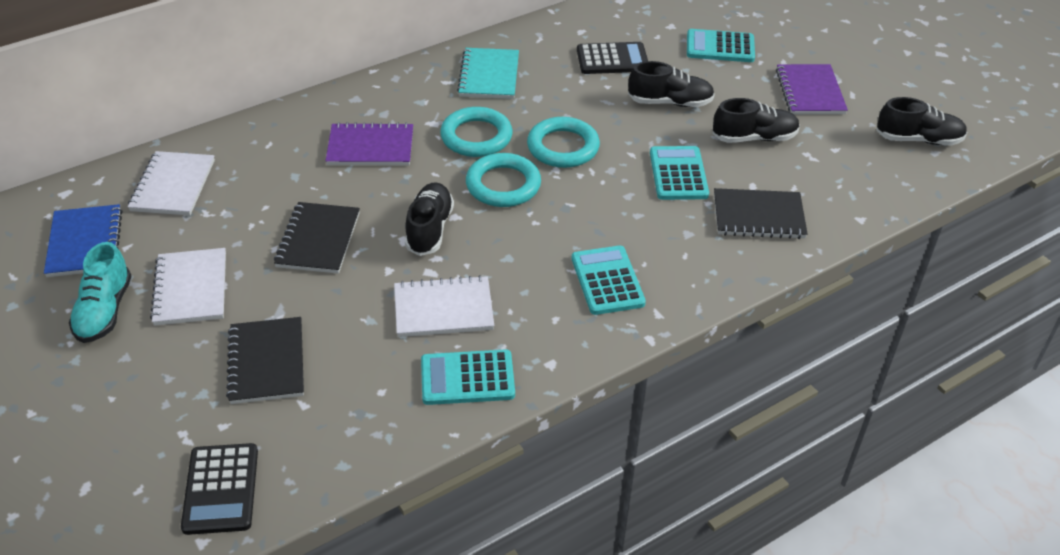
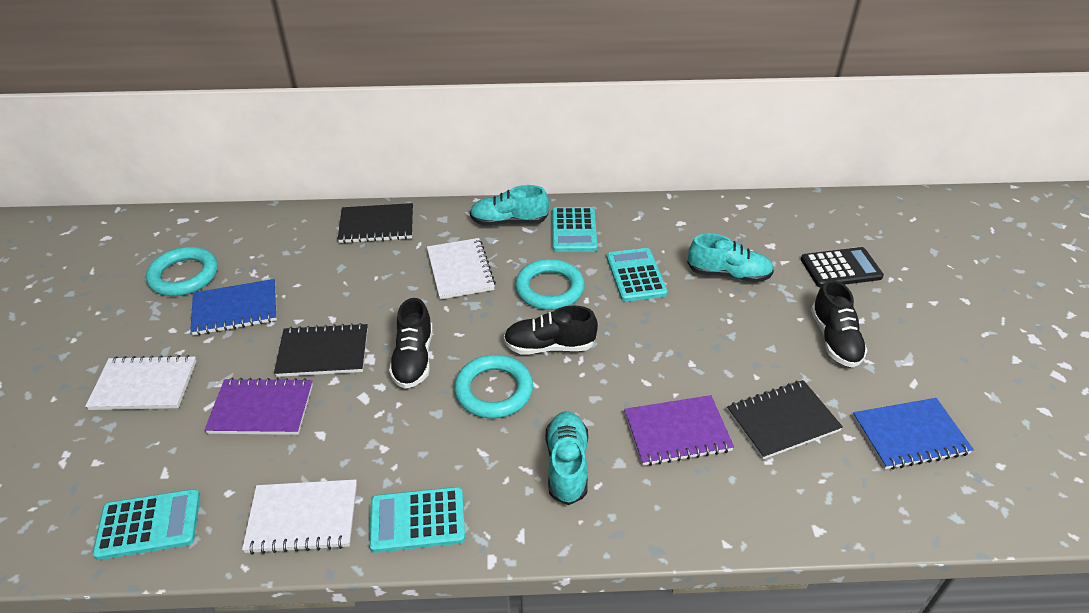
black calculator: 2 -> 1
black shoe: 4 -> 3
blue notebook: 1 -> 2
turquoise notebook: 1 -> 0
turquoise shoe: 1 -> 3

